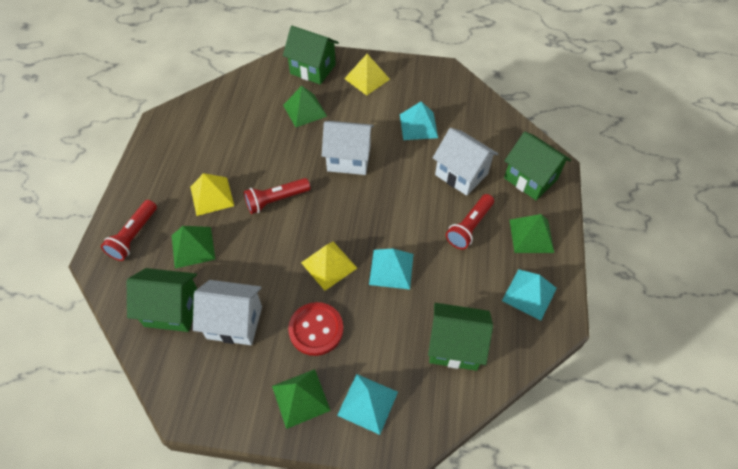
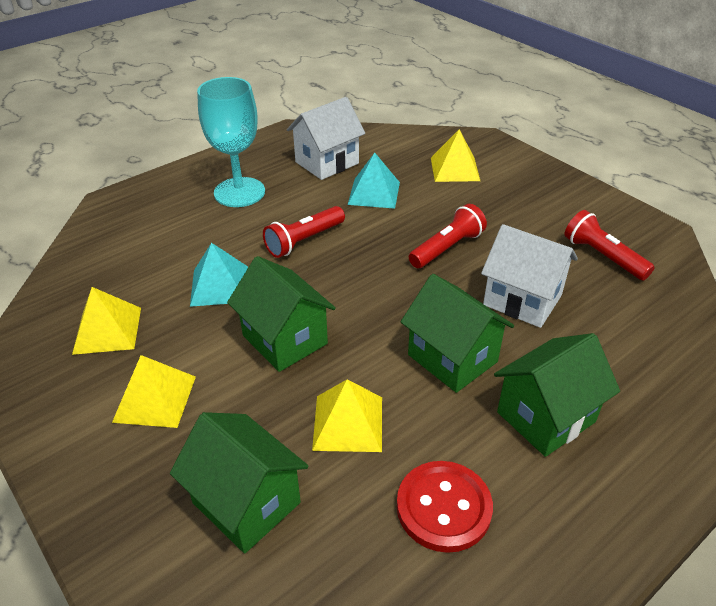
green pyramid: 4 -> 0
turquoise goblet: 0 -> 1
turquoise pyramid: 4 -> 2
white house: 3 -> 2
yellow pyramid: 3 -> 4

